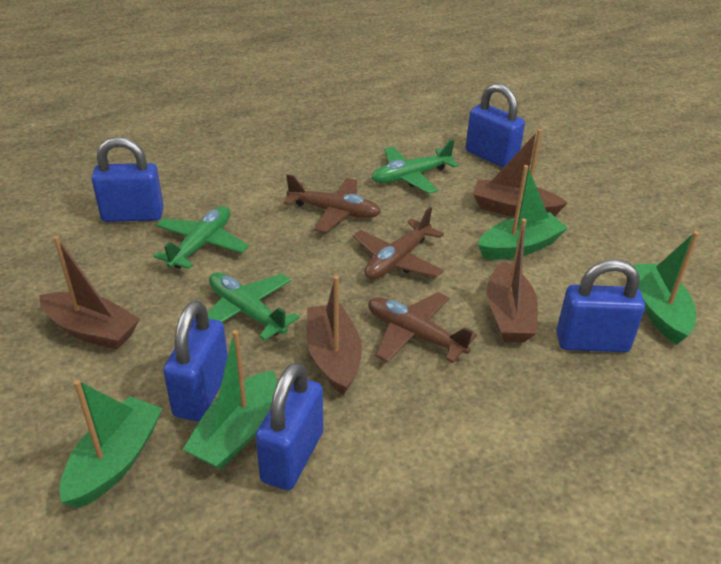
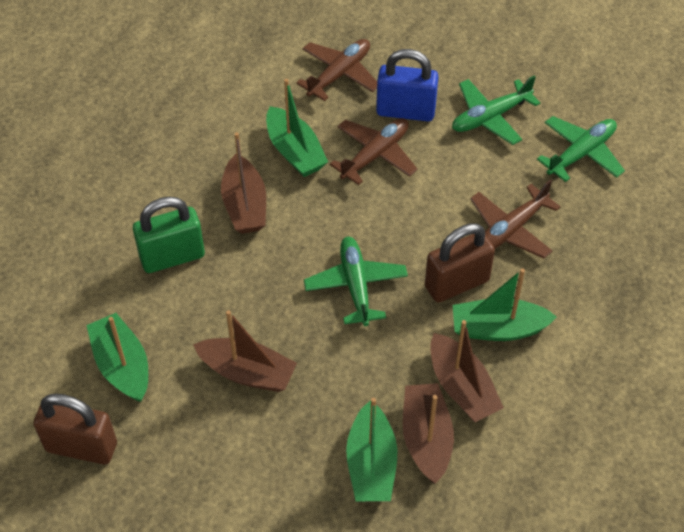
blue padlock: 5 -> 1
brown padlock: 0 -> 2
green padlock: 0 -> 1

